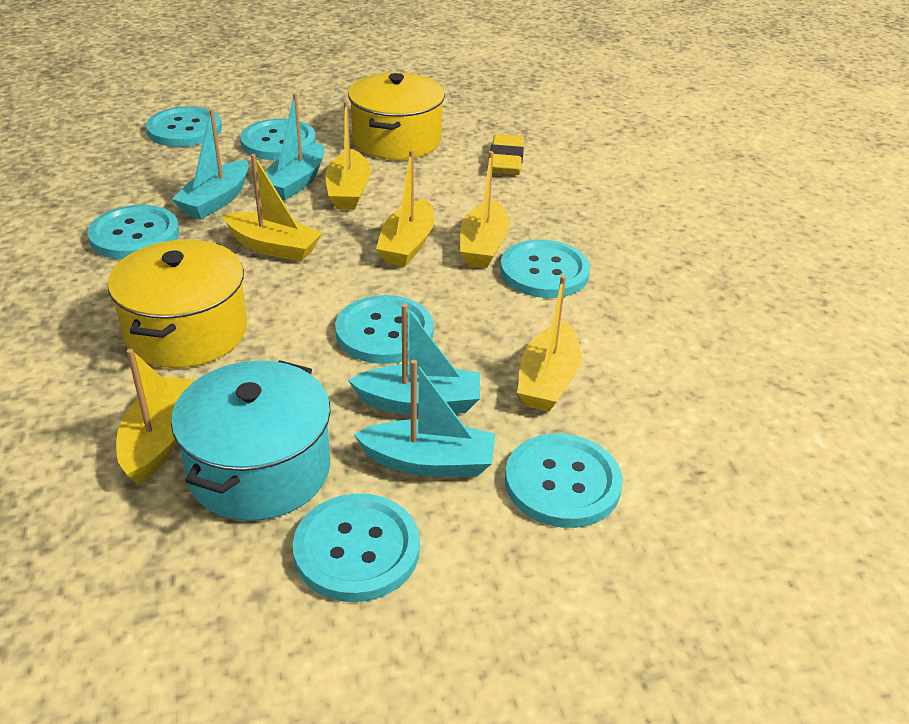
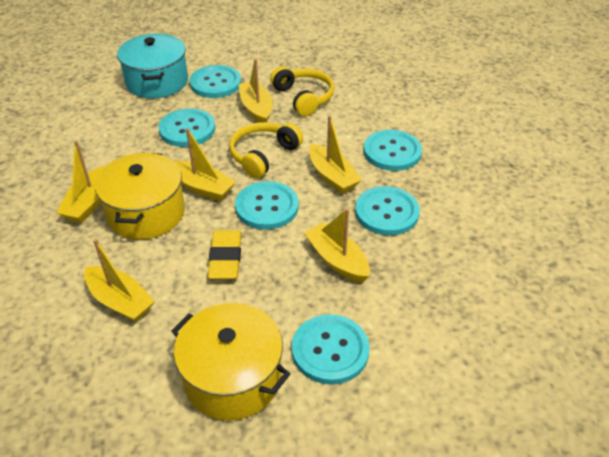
turquoise boat: 4 -> 0
turquoise button: 7 -> 6
yellow headphones: 0 -> 2

